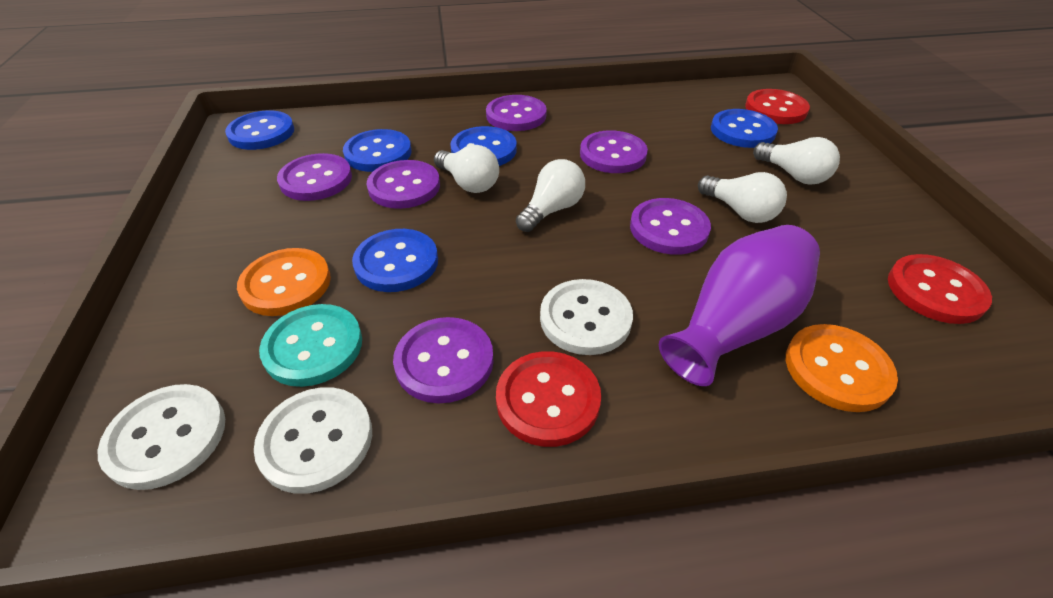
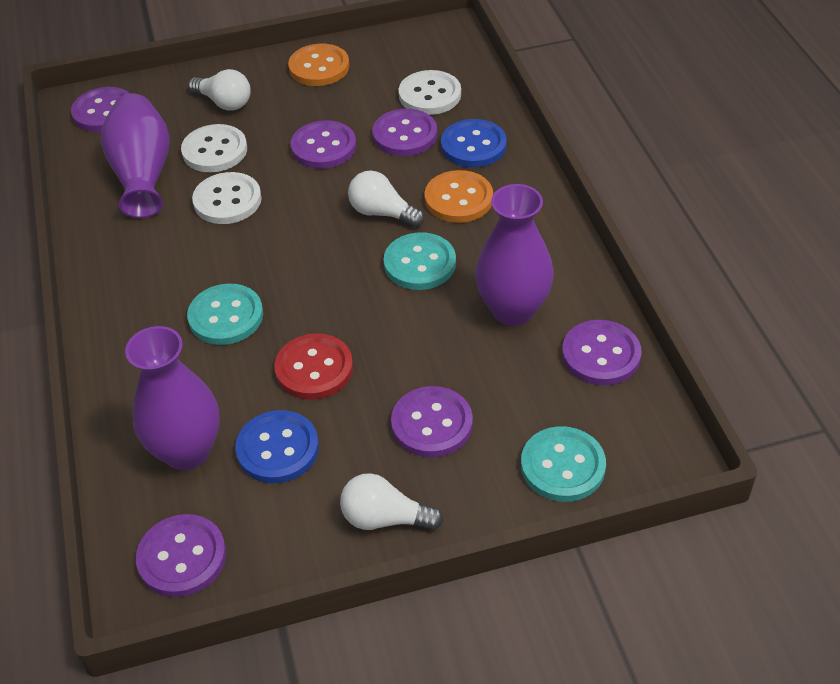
blue button: 5 -> 2
purple vase: 1 -> 3
red button: 3 -> 1
turquoise button: 1 -> 3
white light bulb: 4 -> 3

